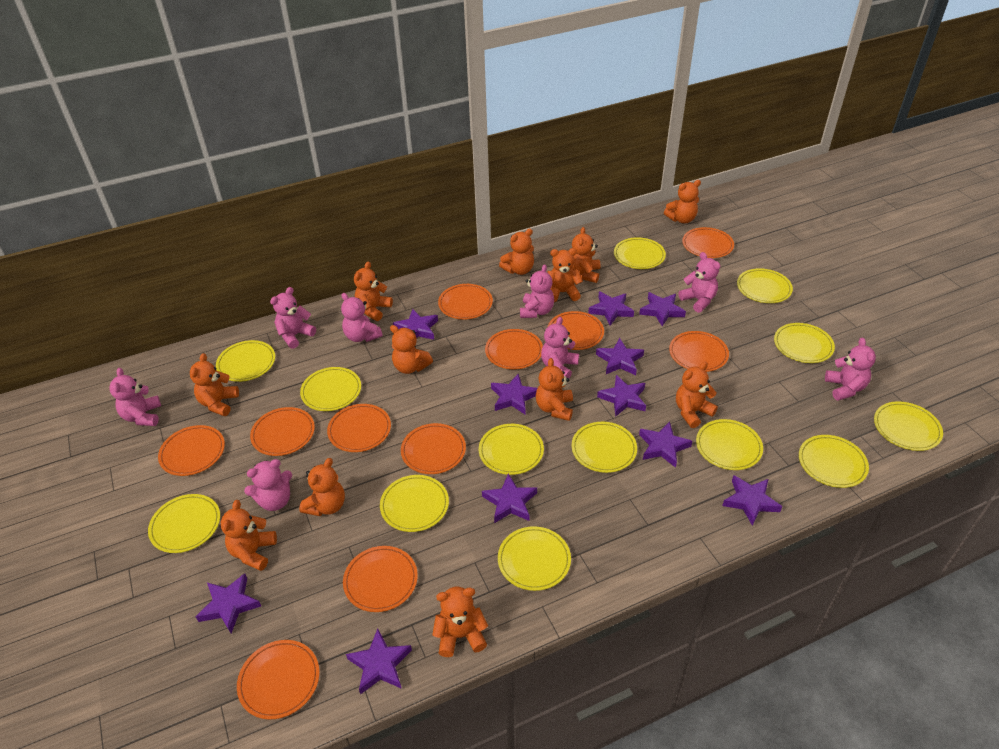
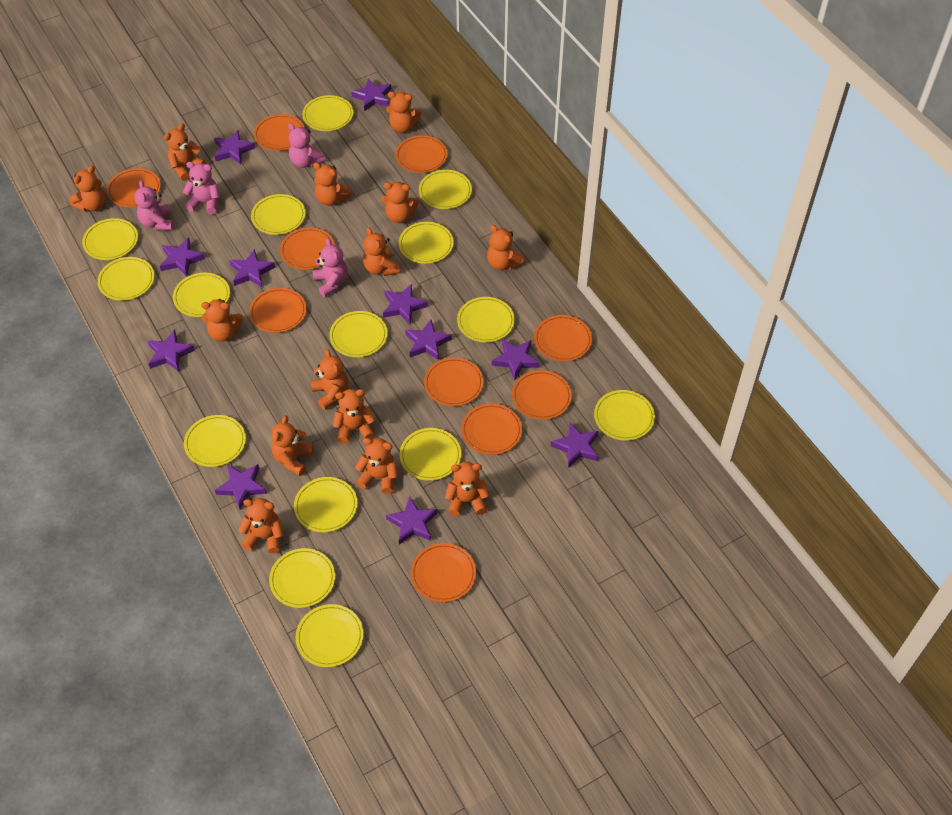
orange plate: 11 -> 10
orange teddy bear: 12 -> 14
pink teddy bear: 8 -> 4
yellow plate: 13 -> 15

